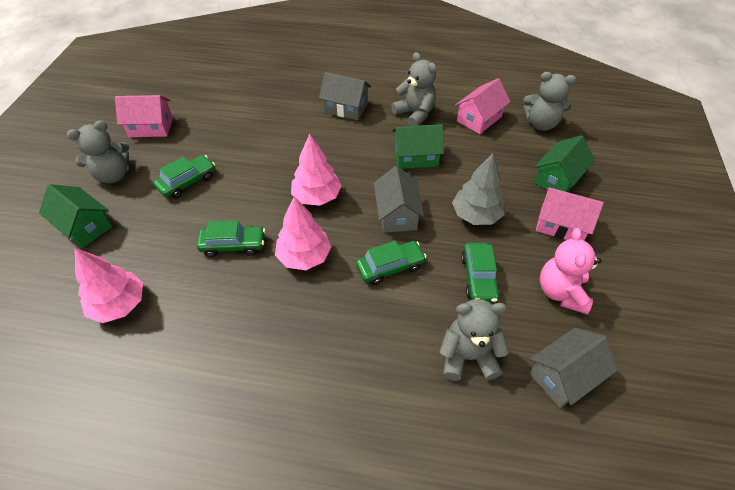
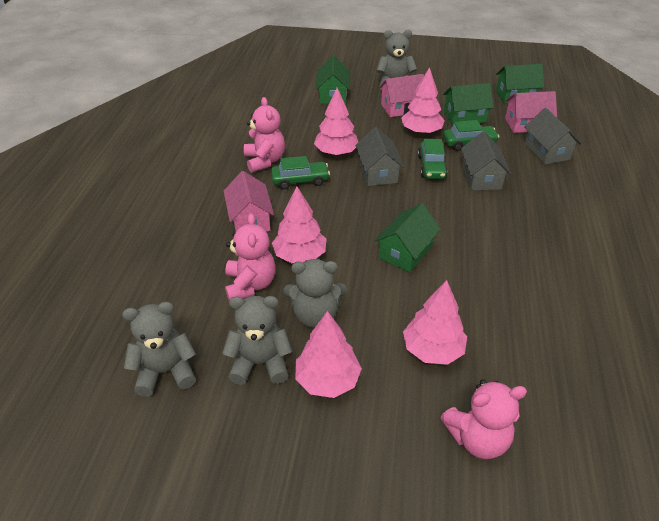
green car: 4 -> 3
green house: 3 -> 4
grey tree: 1 -> 0
pink teddy bear: 1 -> 3
pink tree: 3 -> 5

